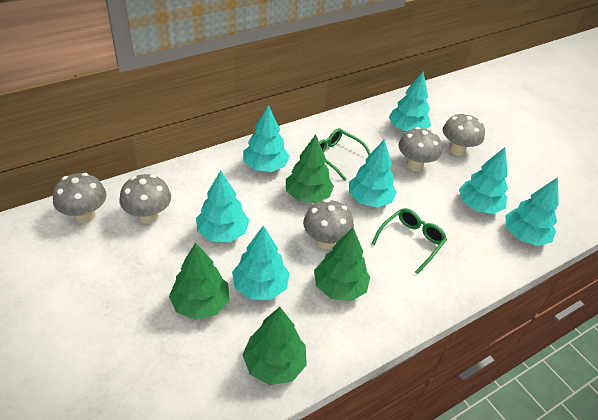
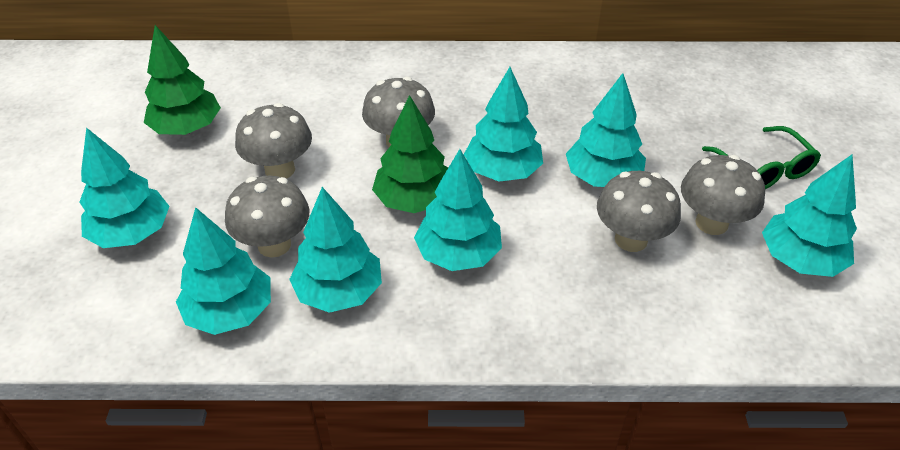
green glasses: 2 -> 1
green tree: 4 -> 2

